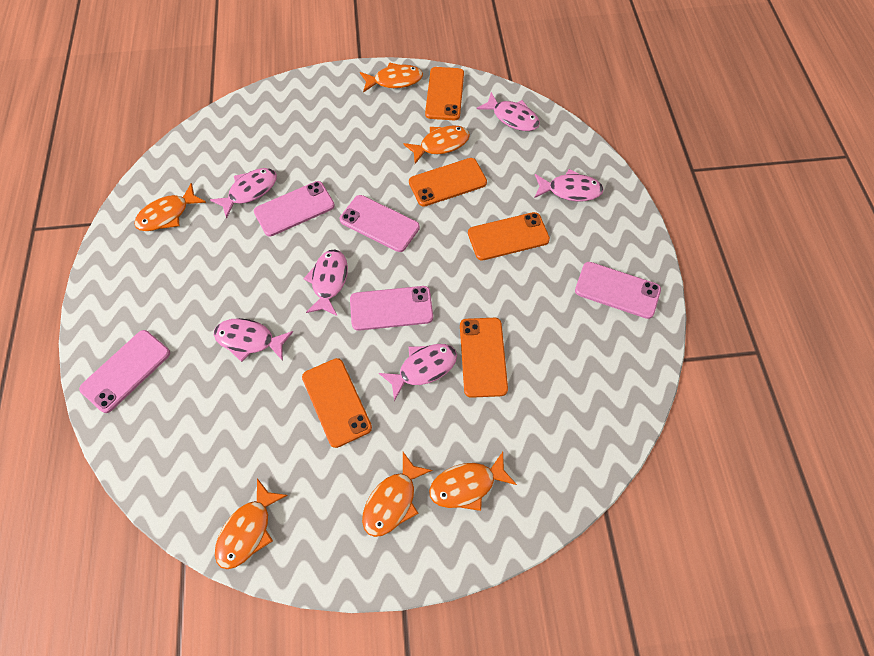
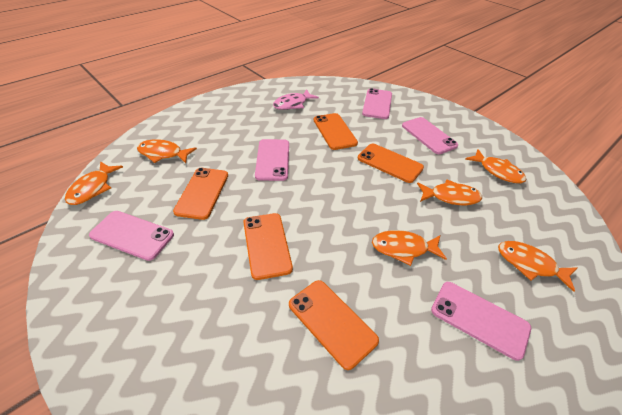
pink fish: 6 -> 1

